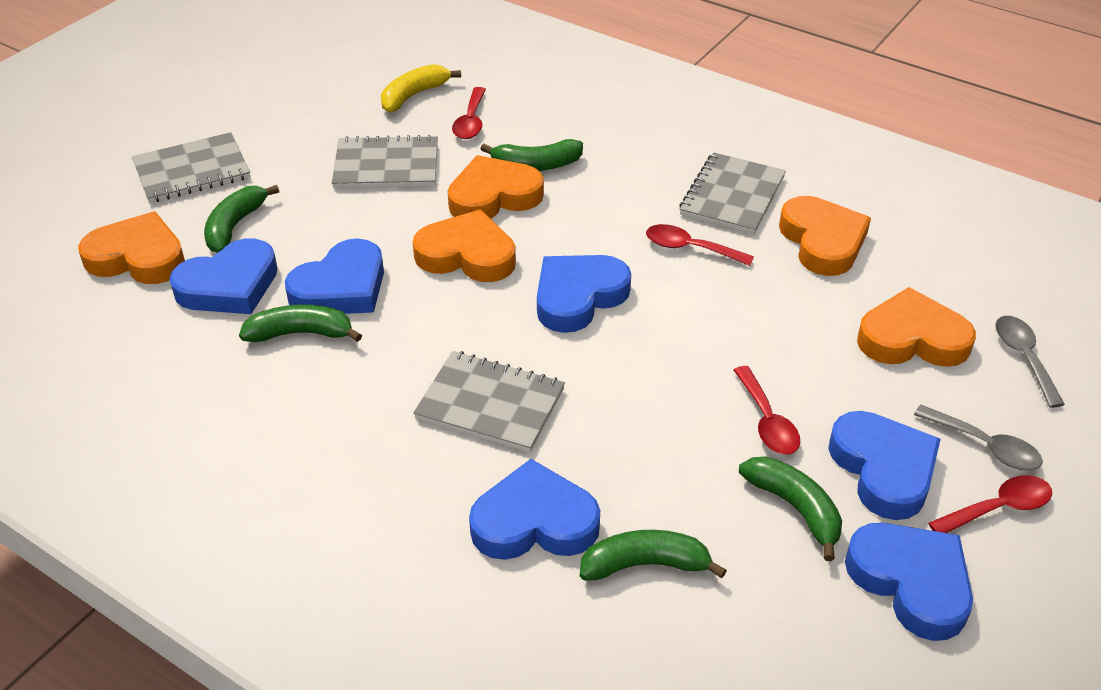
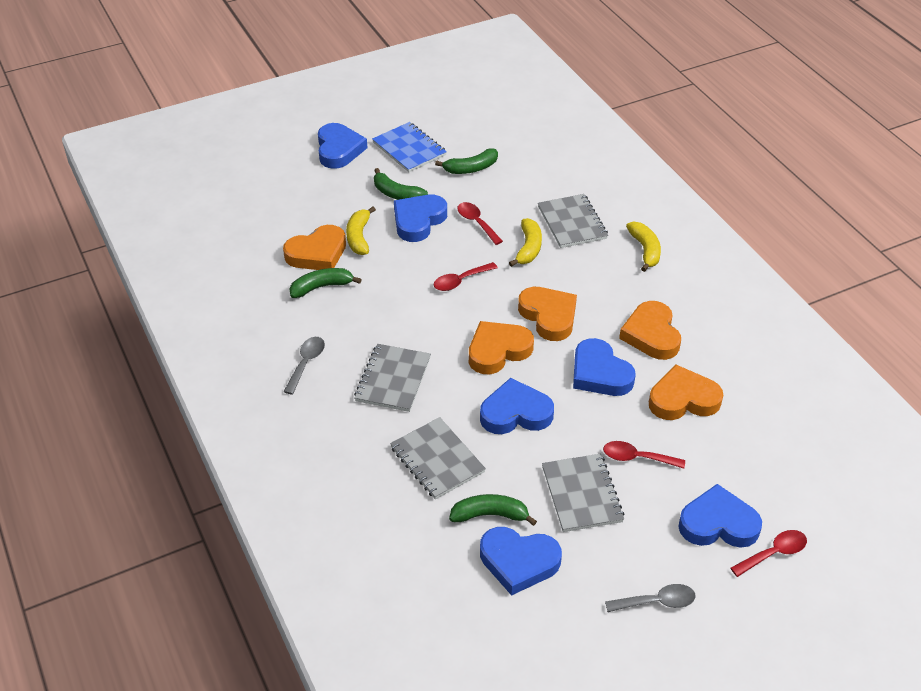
blue notebook: 0 -> 1
green banana: 5 -> 4
yellow banana: 1 -> 3

